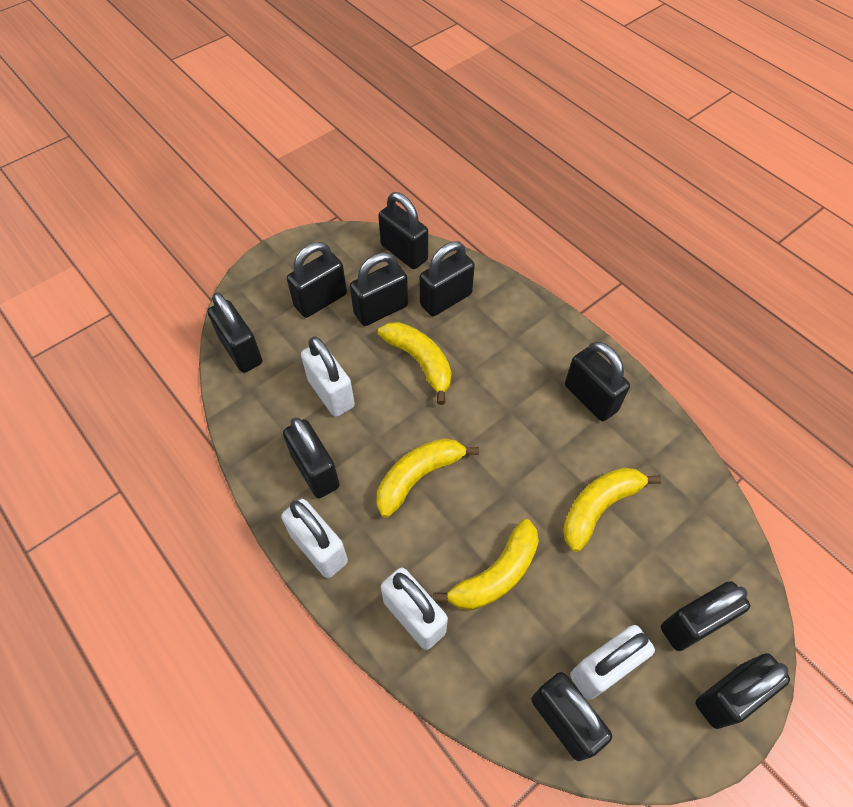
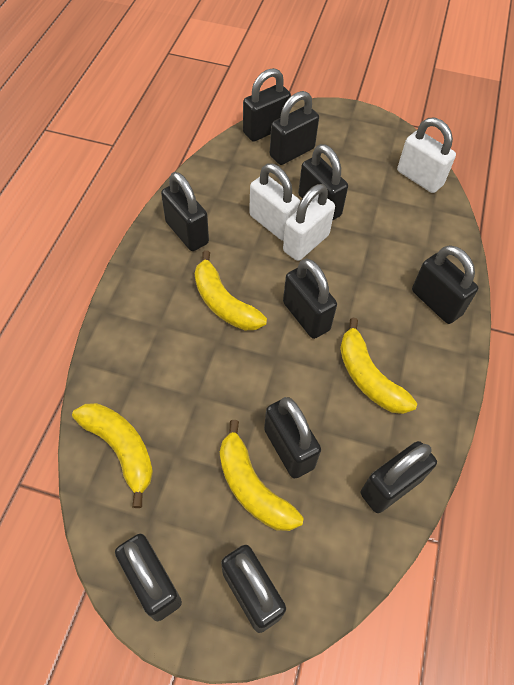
white padlock: 4 -> 3

